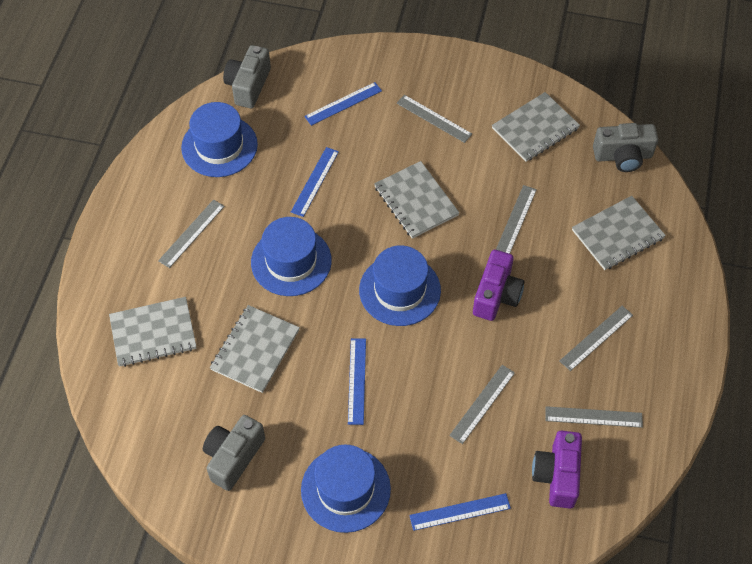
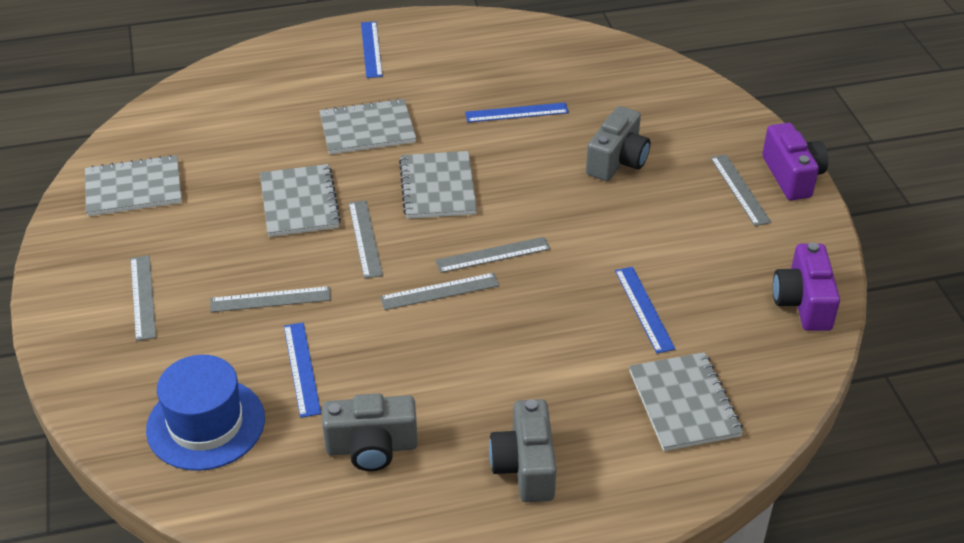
blue hat: 4 -> 1

